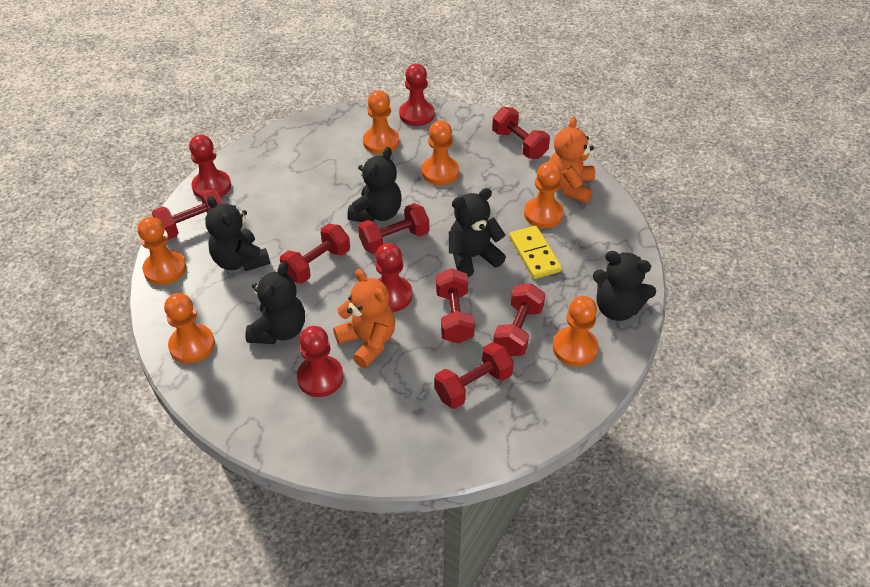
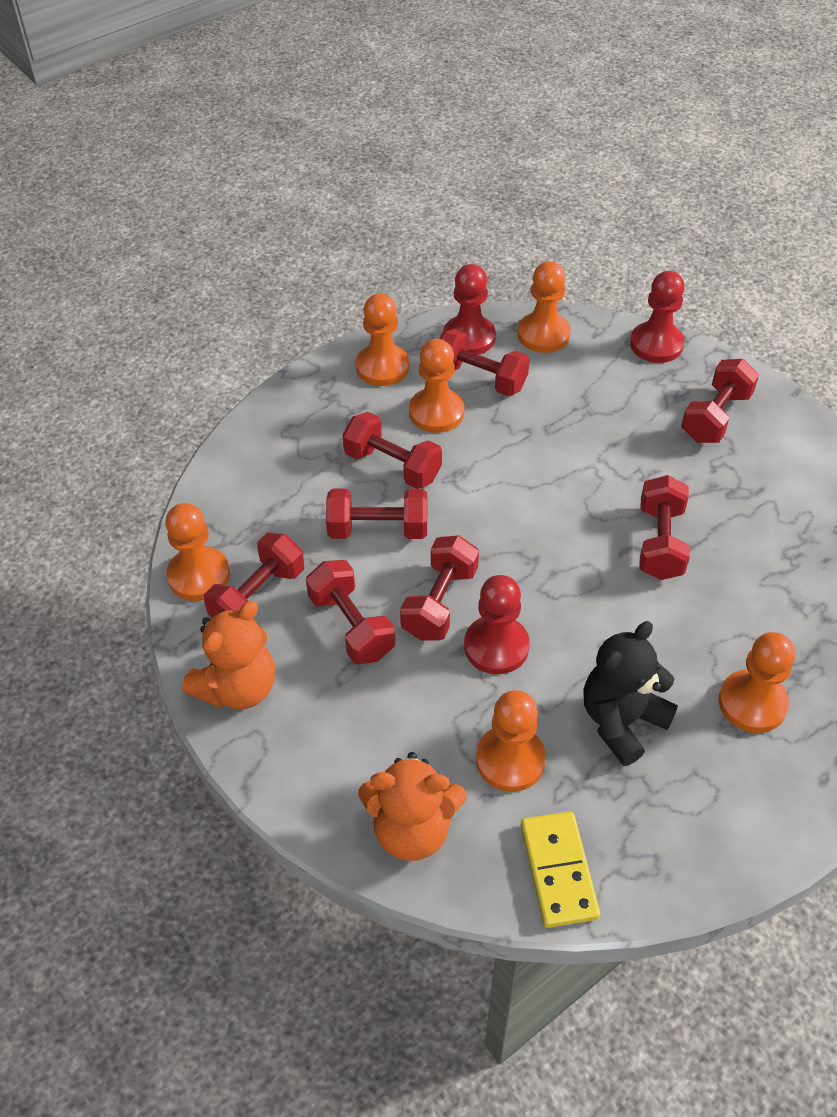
black teddy bear: 5 -> 1
red dumbbell: 7 -> 8
red pawn: 4 -> 3

